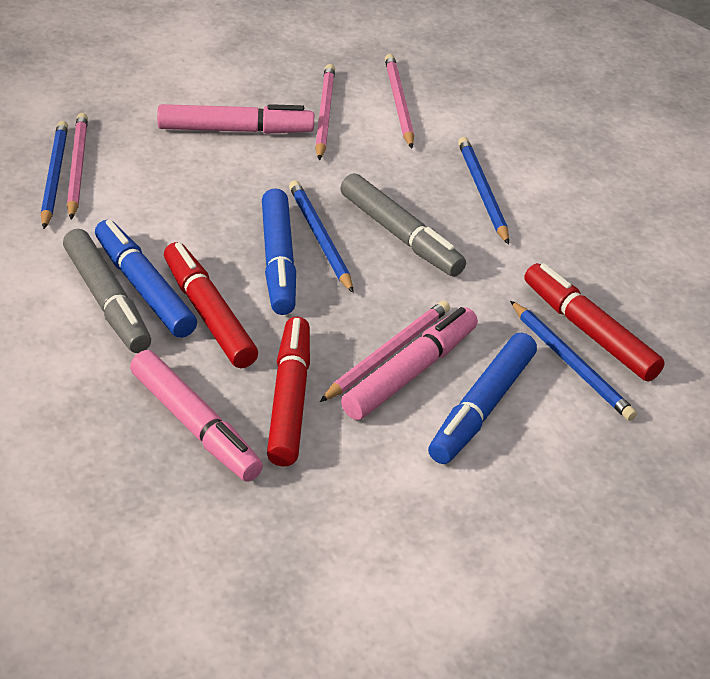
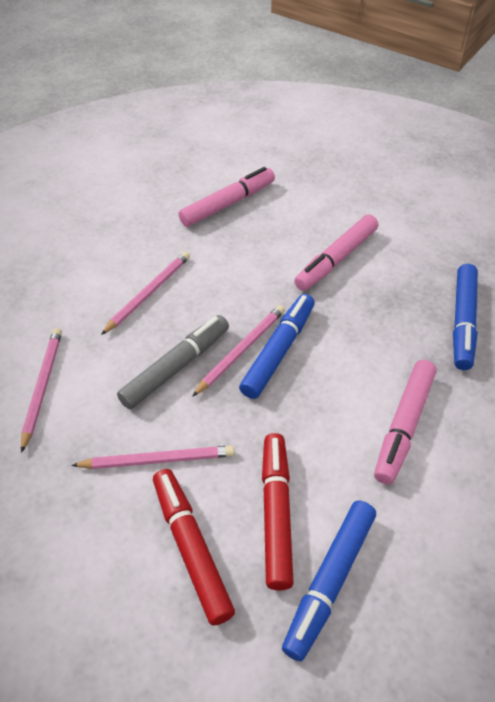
blue pencil: 4 -> 0
grey marker: 2 -> 1
red marker: 3 -> 2

